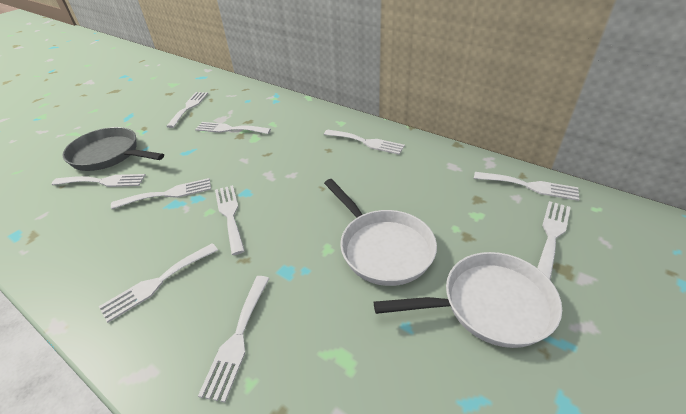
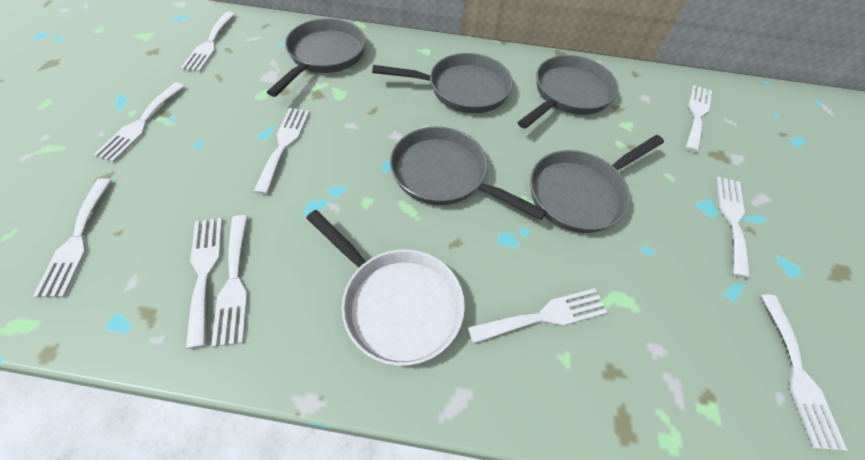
grey pan: 1 -> 5
white pan: 2 -> 1

